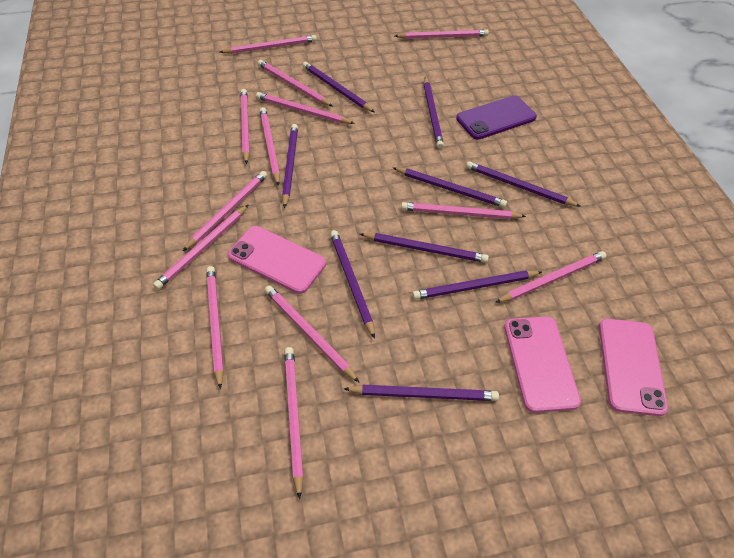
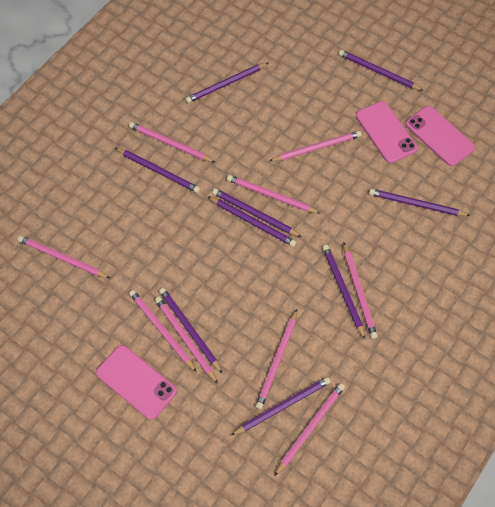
pink pencil: 13 -> 9
purple phone: 1 -> 0

